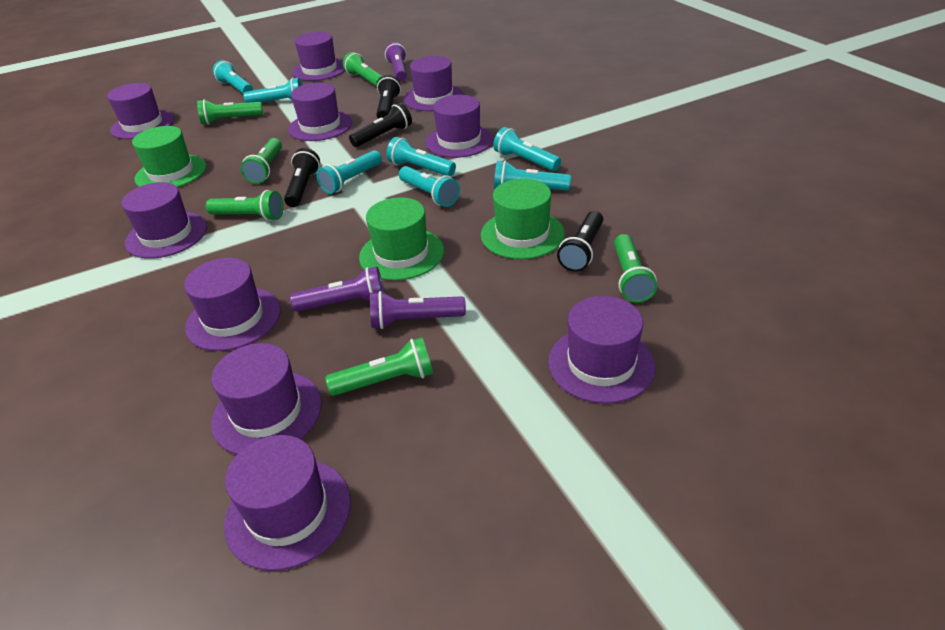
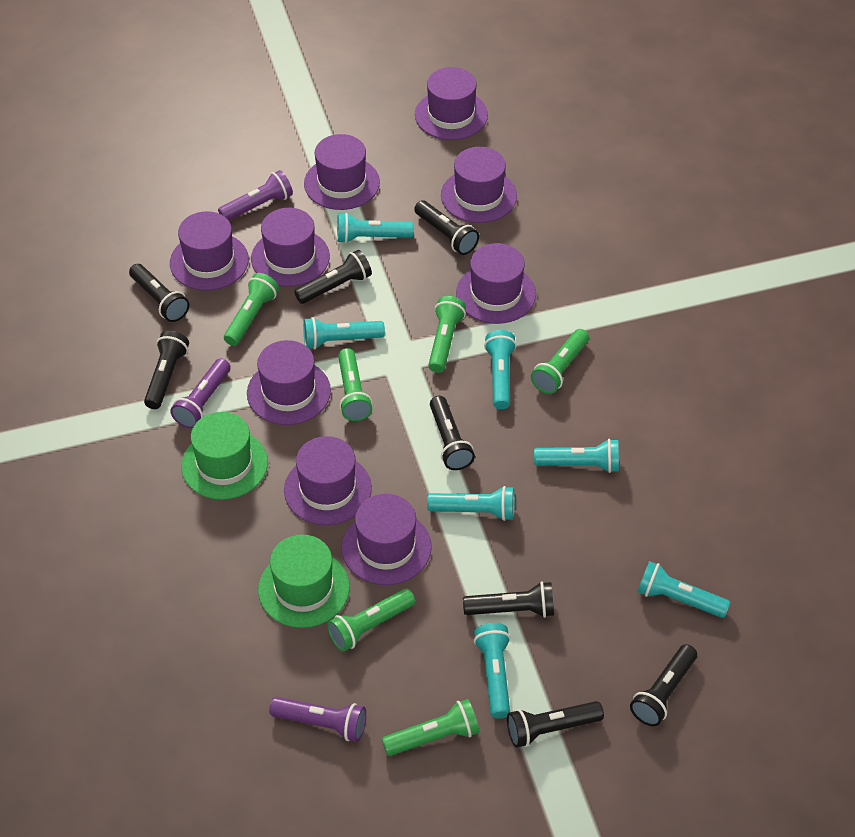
black flashlight: 4 -> 8
green hat: 3 -> 2
purple hat: 10 -> 9

